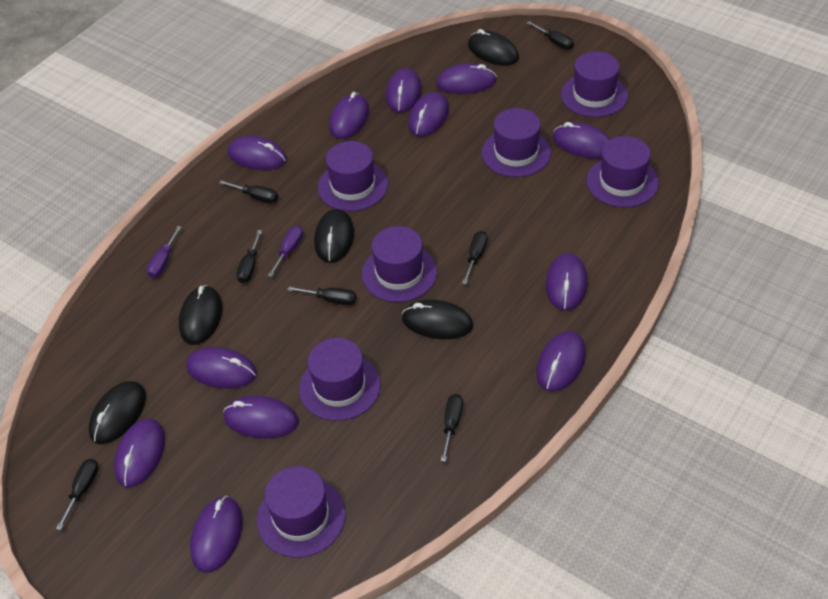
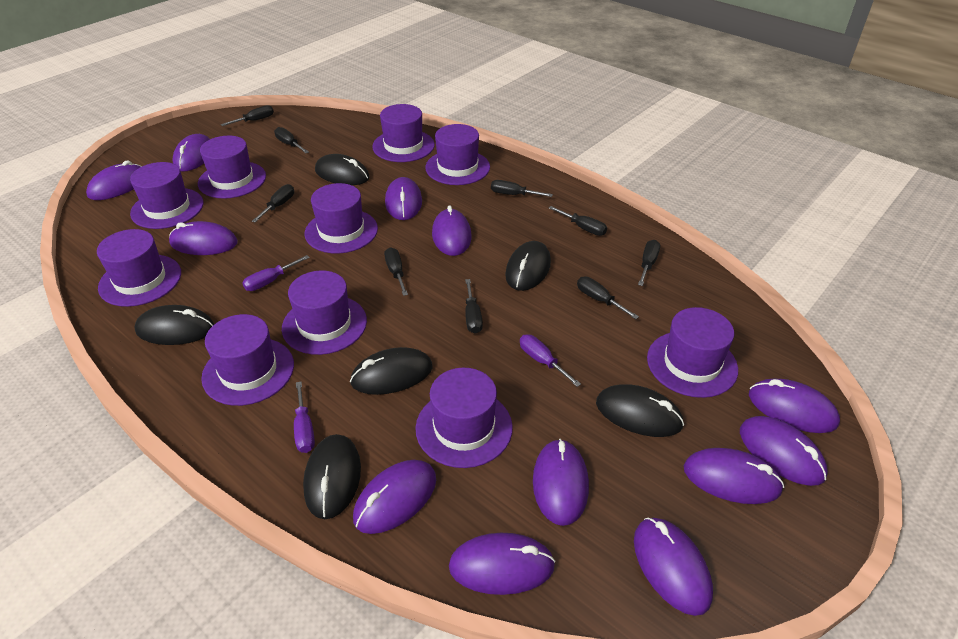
black mouse: 5 -> 6
black screwdriver: 7 -> 9
purple hat: 7 -> 10
purple screwdriver: 2 -> 3

